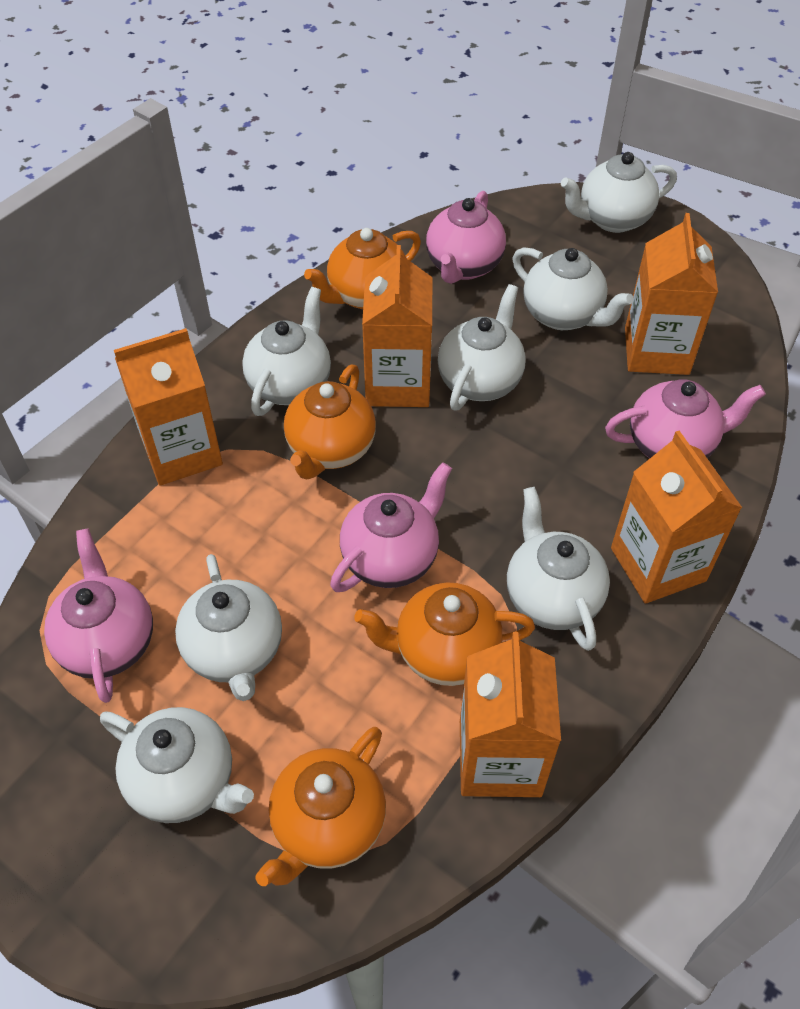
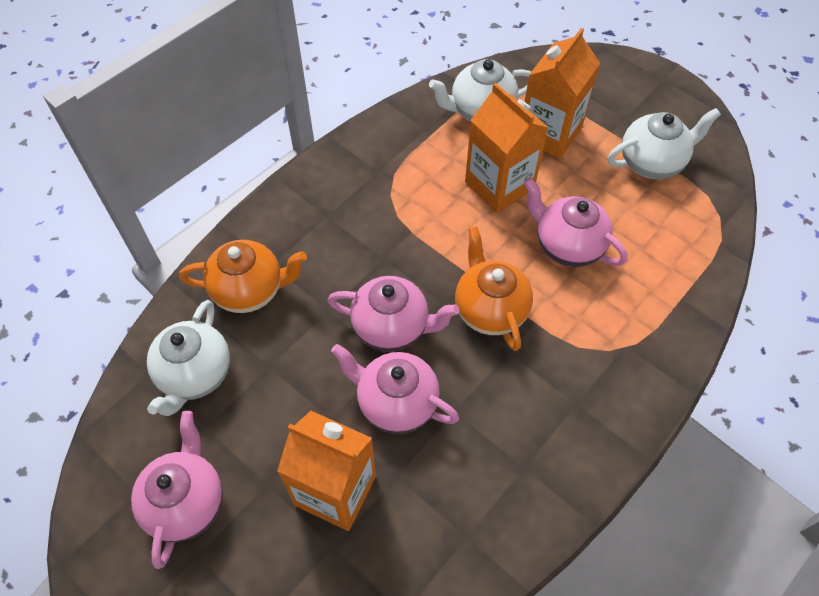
orange carton: 5 -> 3
orange teapot: 4 -> 2
white teapot: 7 -> 3

